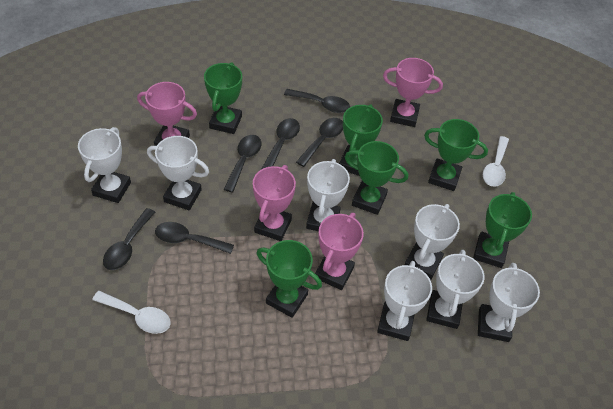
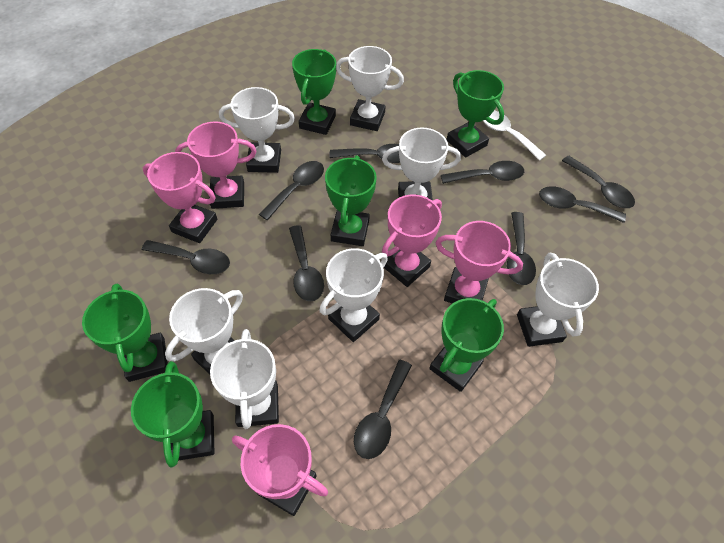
black spoon: 6 -> 9
pink trophy: 4 -> 5
white spoon: 2 -> 1

